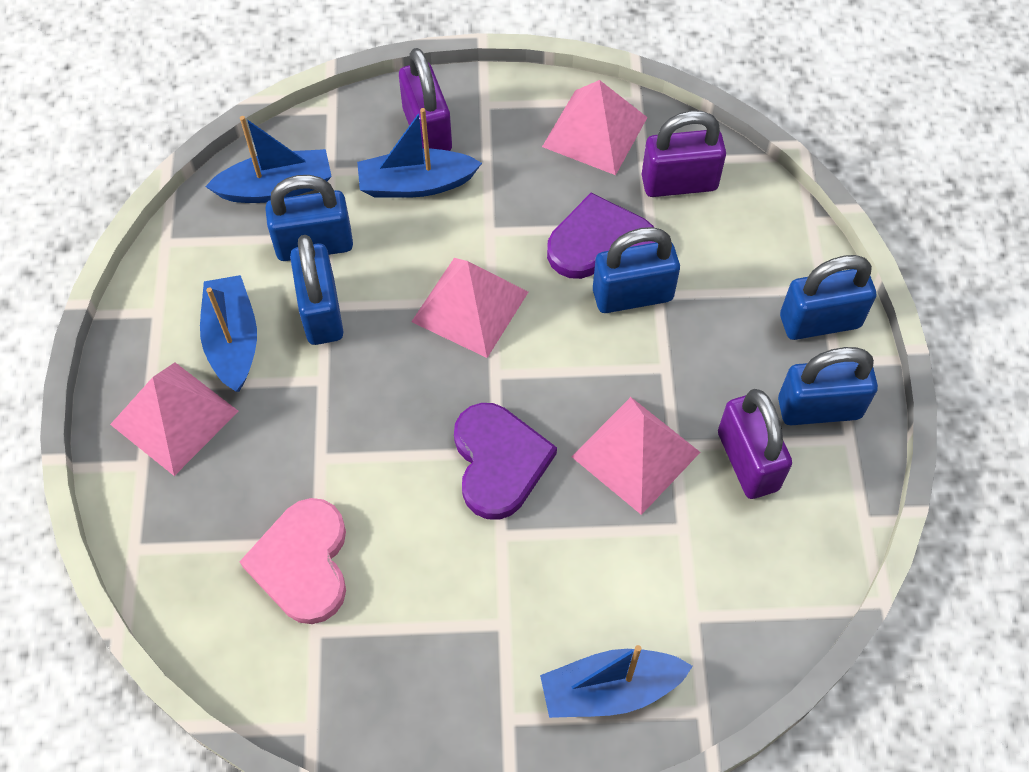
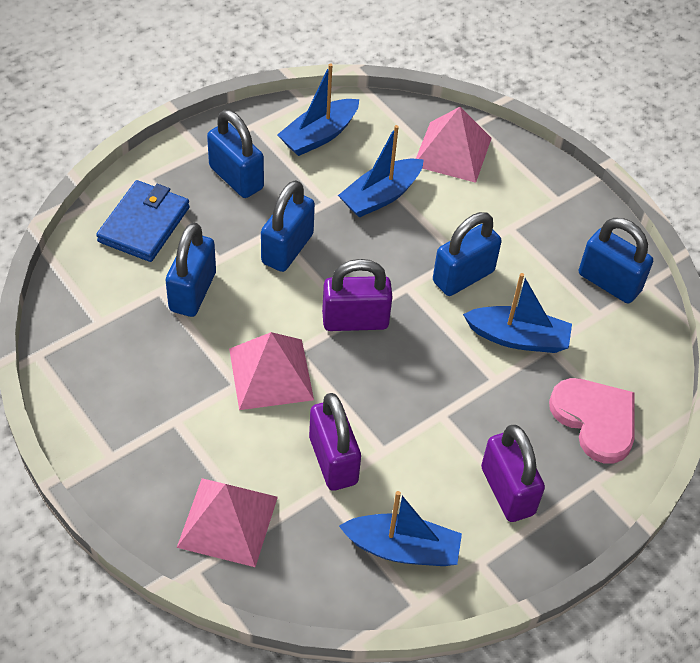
blue wallet: 0 -> 1
pink pyramid: 4 -> 3
purple heart: 2 -> 0

